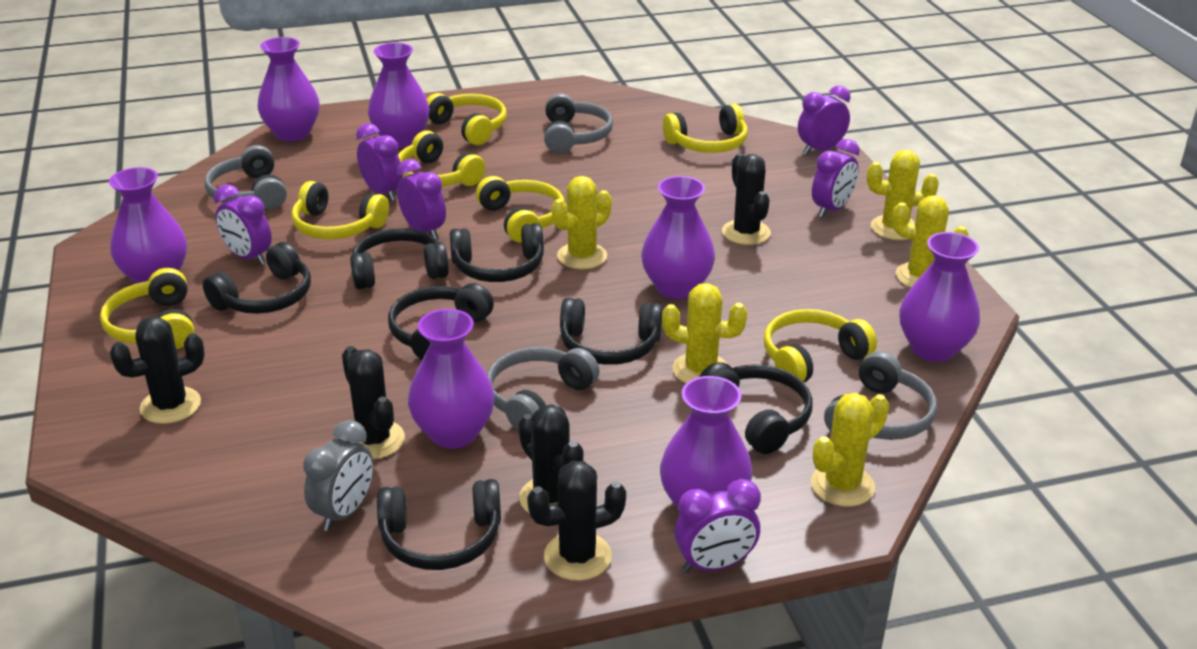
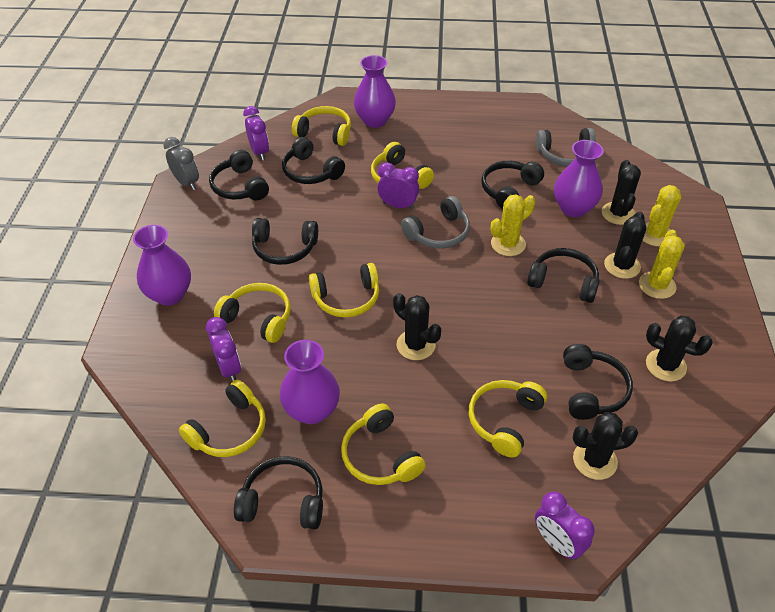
grey headphones: 4 -> 2
purple clock: 6 -> 4
purple vase: 7 -> 4
yellow cactus: 5 -> 3

